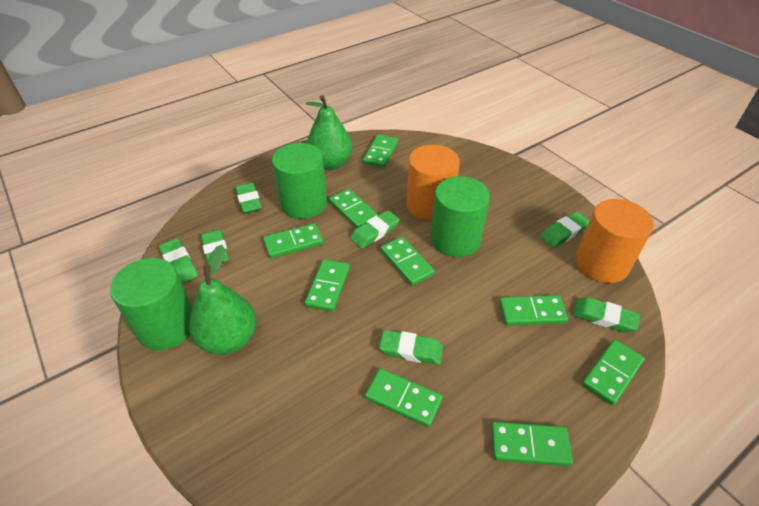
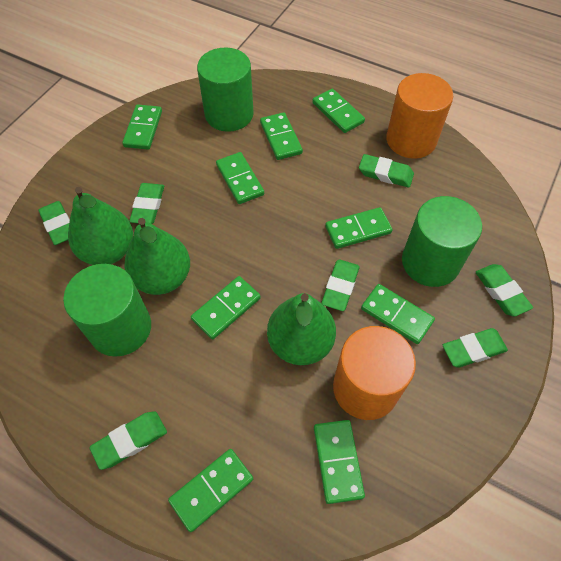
green pear: 2 -> 3

